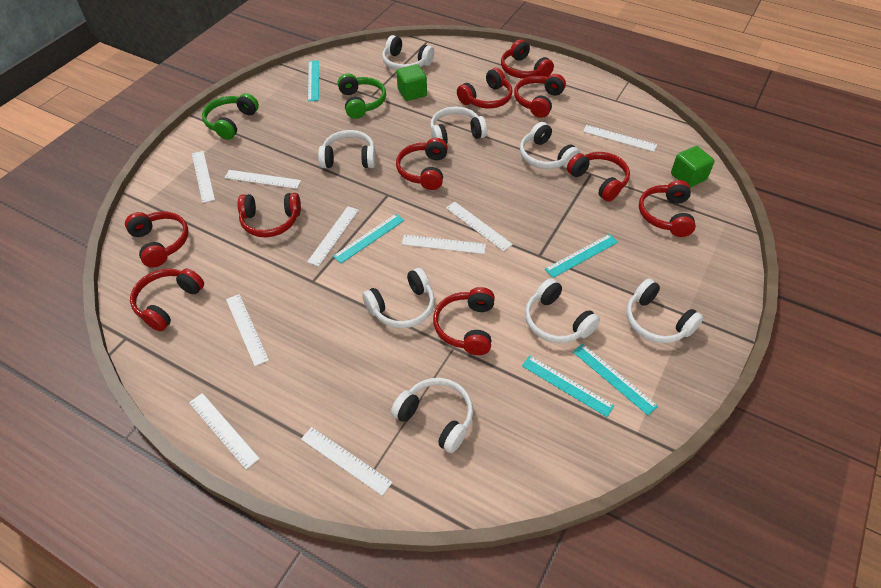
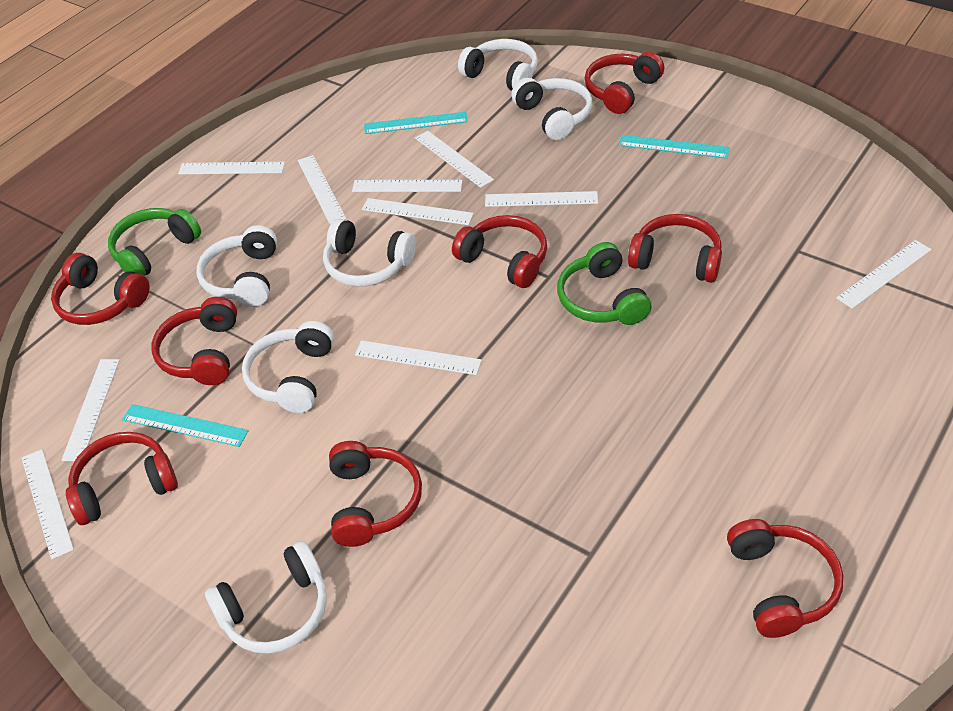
green cube: 2 -> 0
red headphones: 10 -> 8
turquoise ruler: 5 -> 3
white headphones: 8 -> 6
white ruler: 9 -> 10

